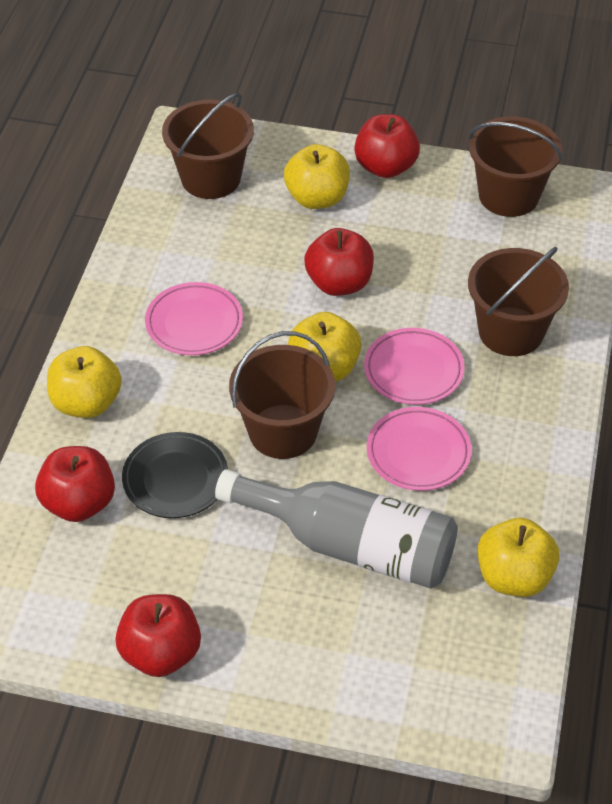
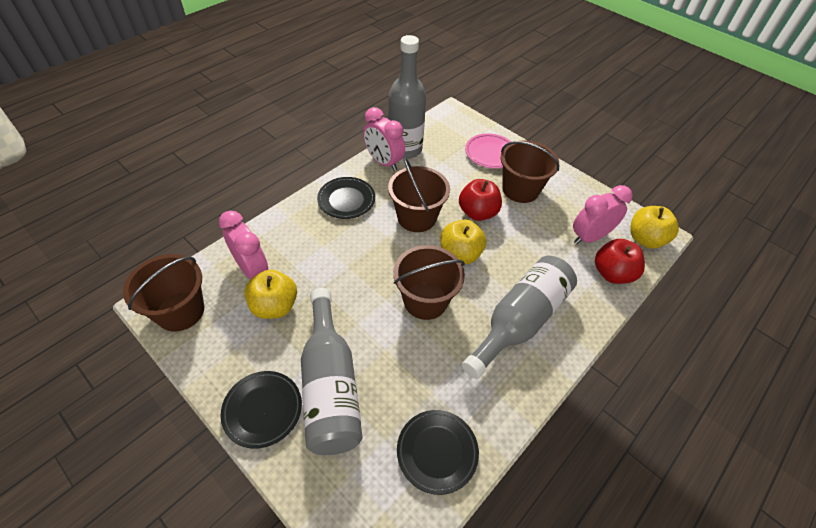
black plate: 1 -> 3
grey bottle: 1 -> 3
pink clock: 0 -> 3
pink plate: 3 -> 1
red apple: 4 -> 2
yellow apple: 4 -> 3

